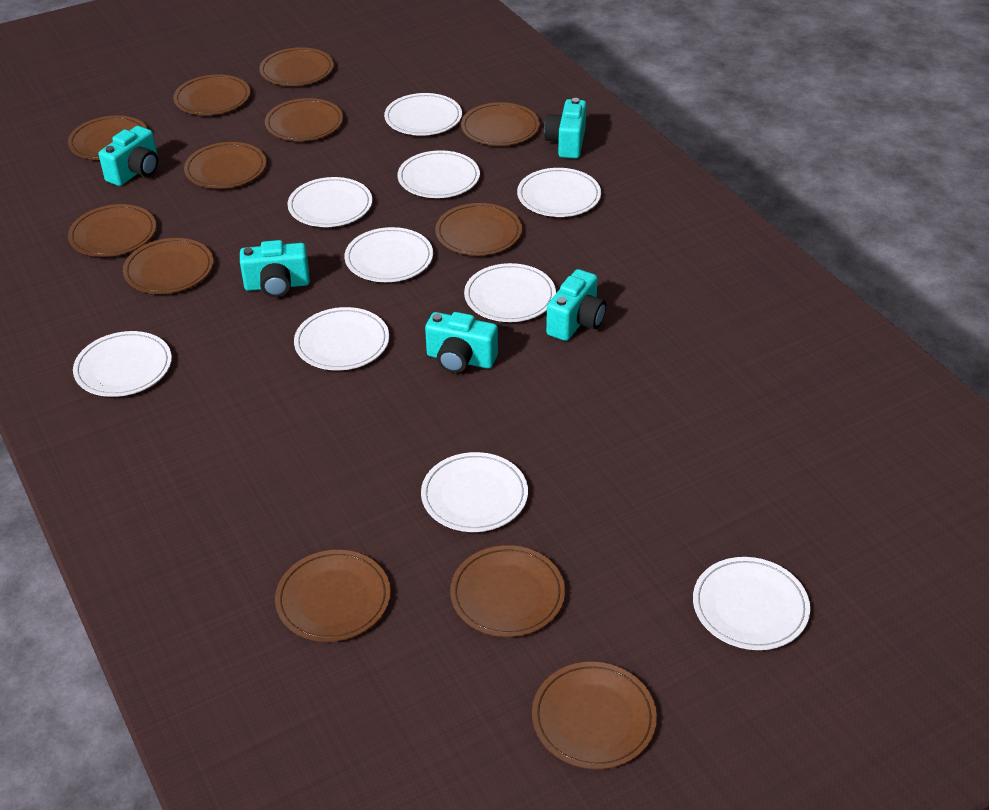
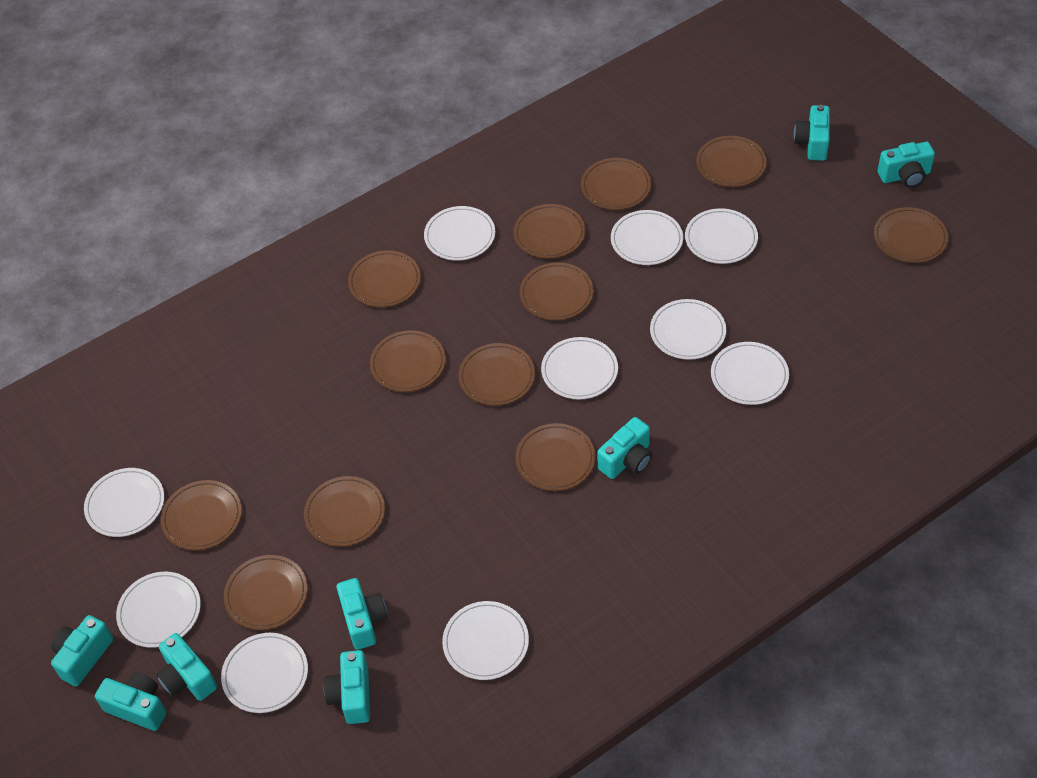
turquoise camera: 5 -> 8

